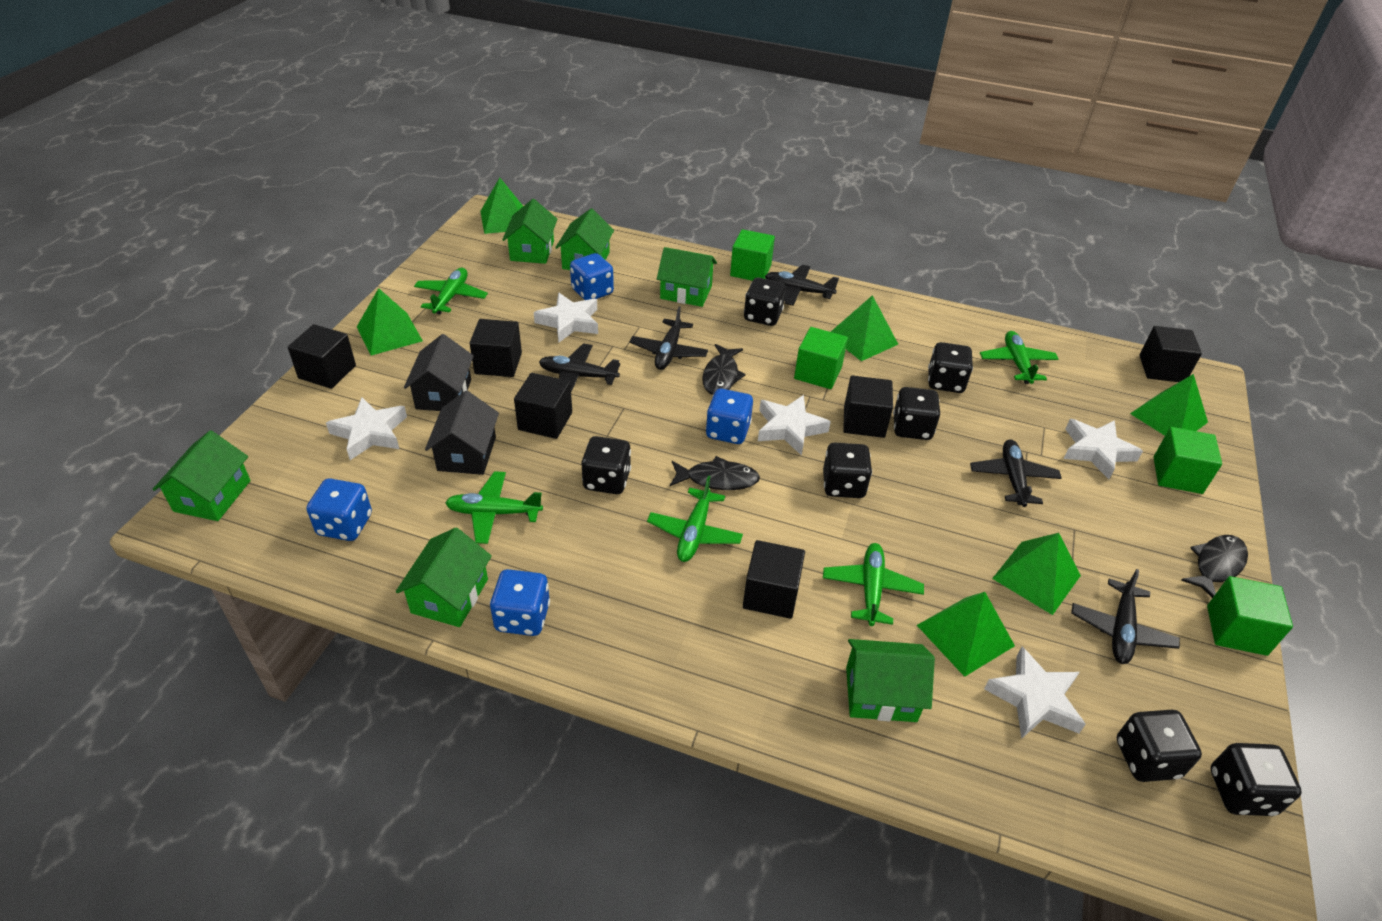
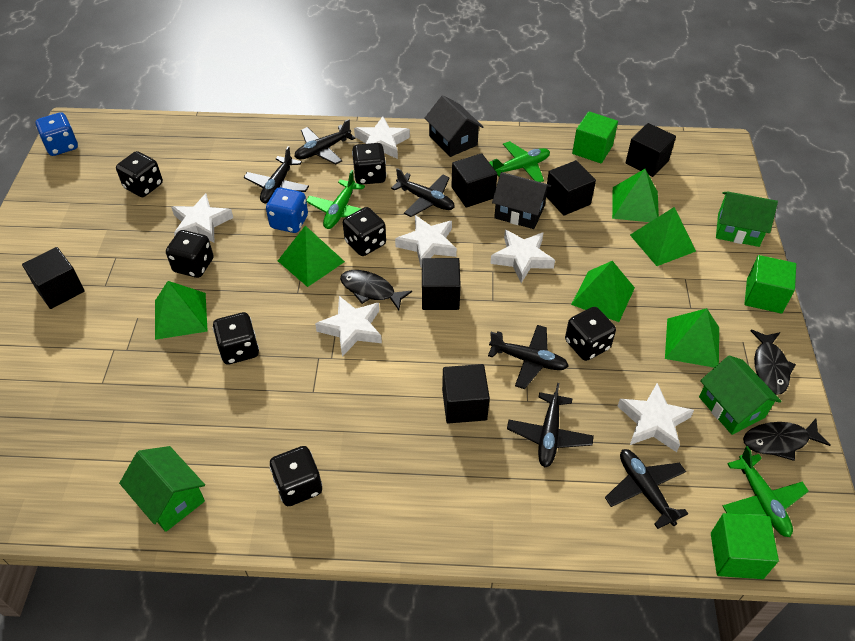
black plane: 5 -> 6
blue dice: 4 -> 2
green cube: 4 -> 3
green house: 6 -> 3
green plane: 5 -> 3
white star: 5 -> 6

